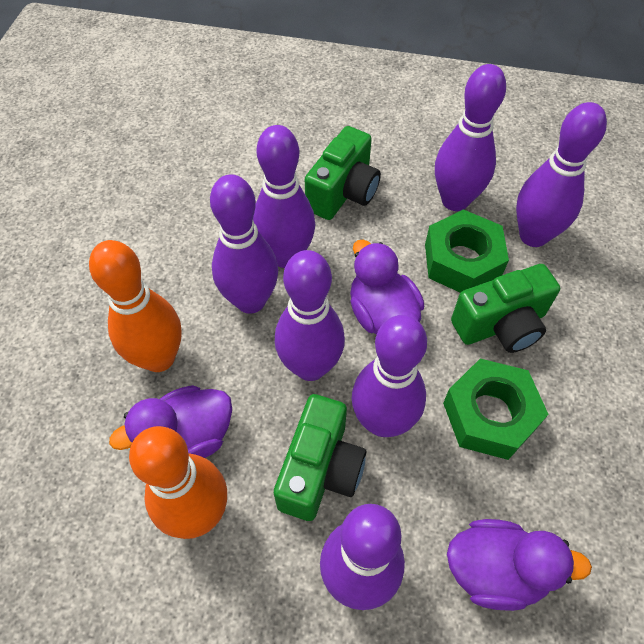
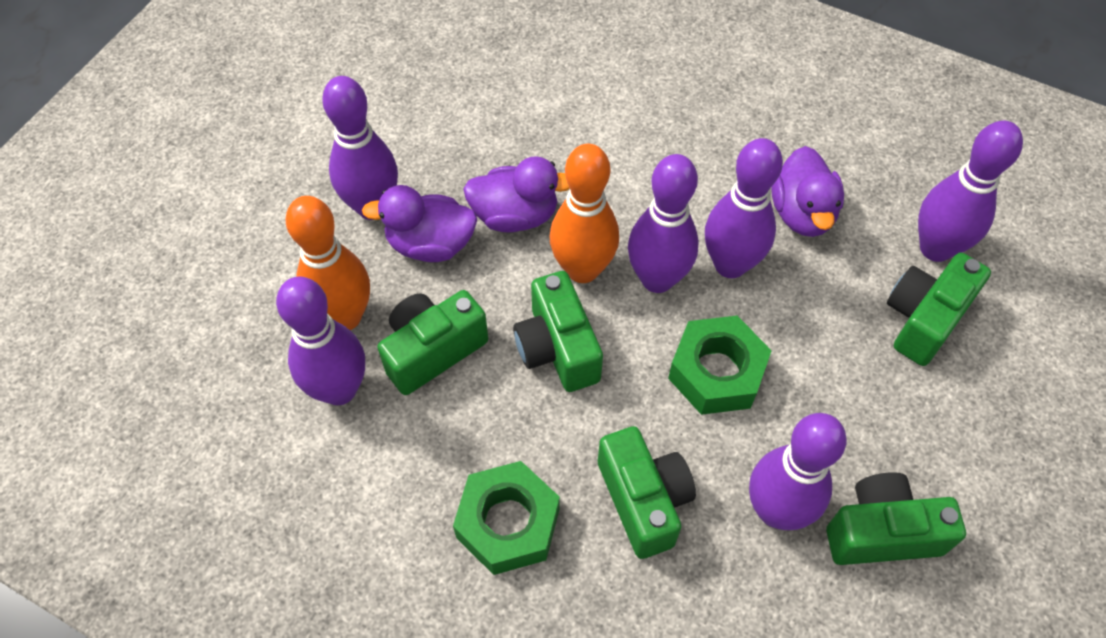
green camera: 3 -> 5
purple bowling pin: 7 -> 6

